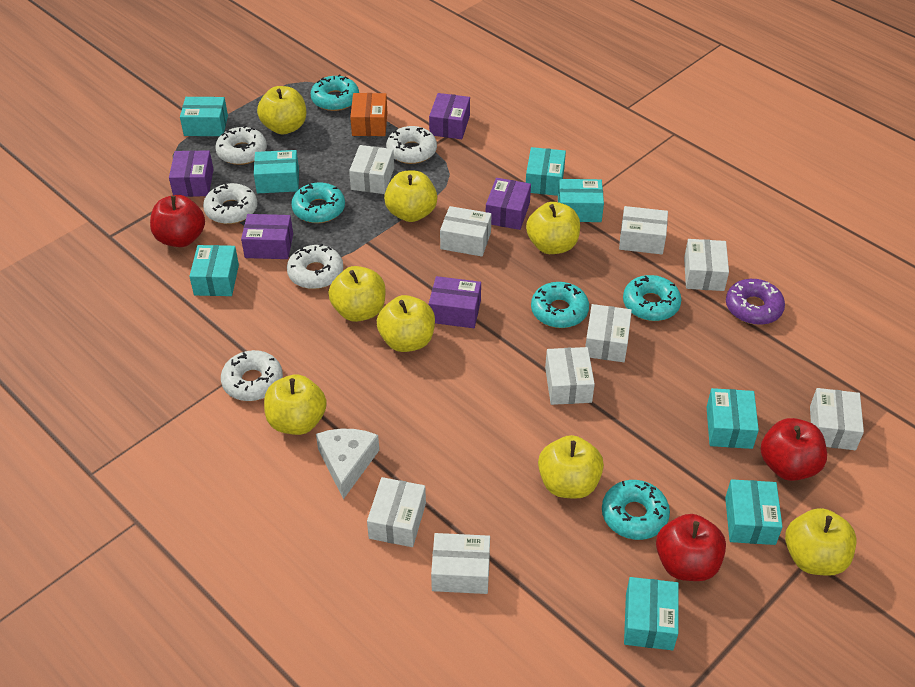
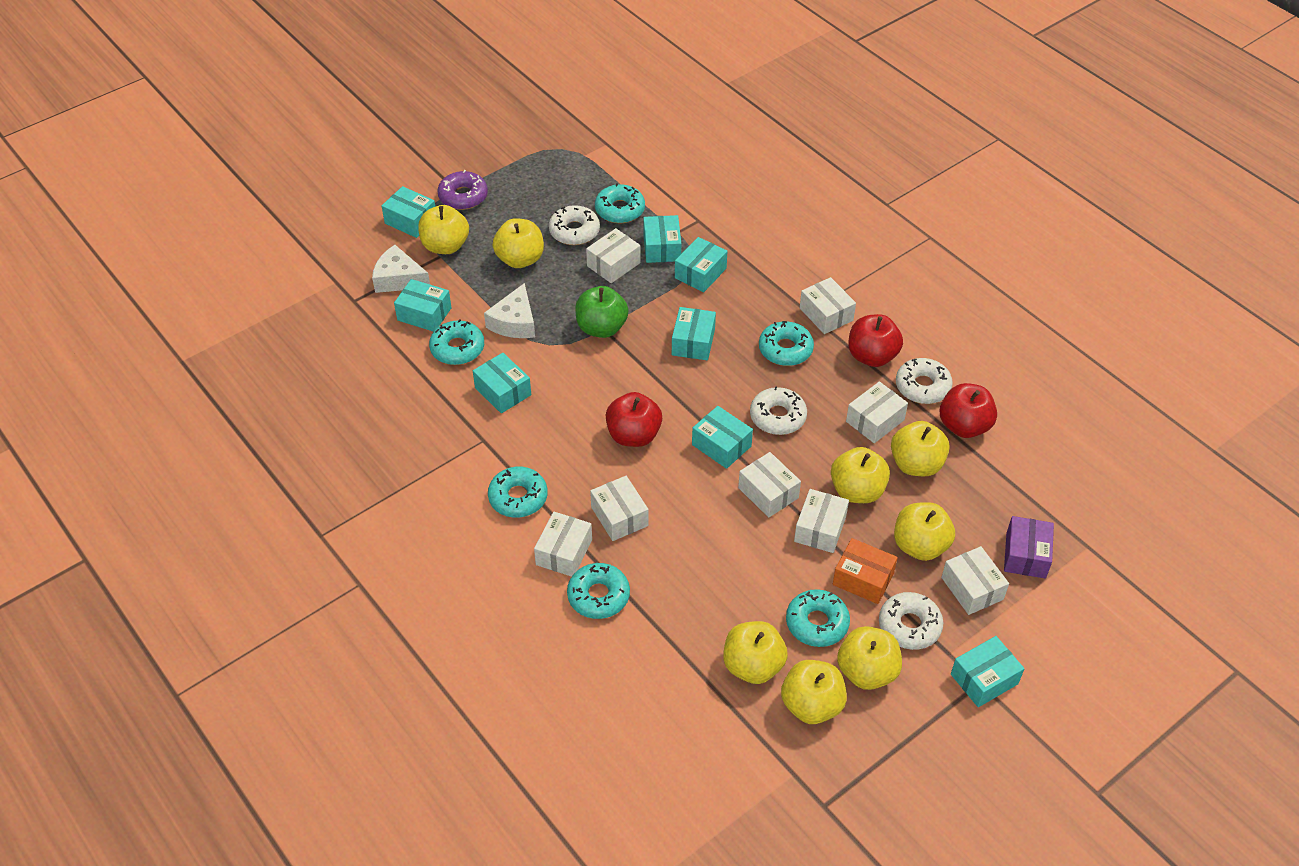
green apple: 0 -> 1
purple box: 5 -> 1
turquoise donut: 5 -> 6
white box: 9 -> 8
white cheese: 1 -> 2
white donut: 5 -> 4

